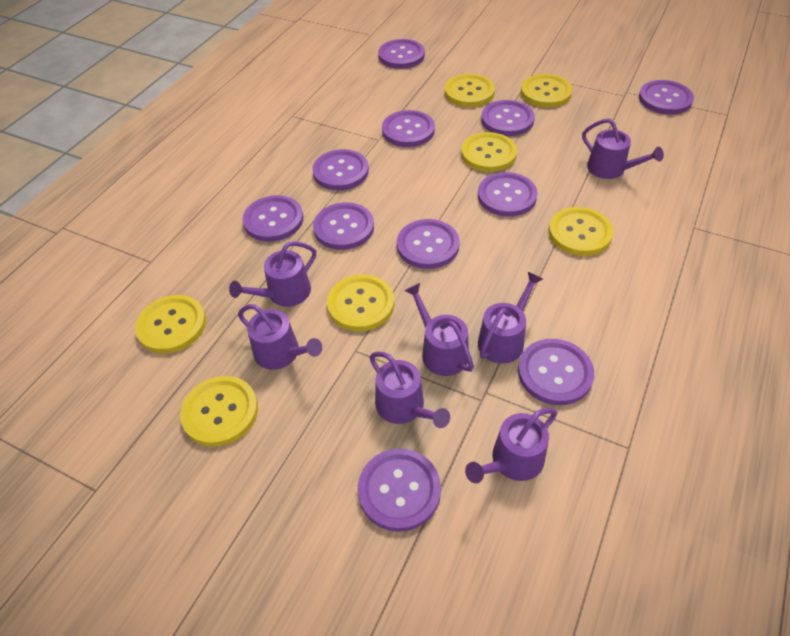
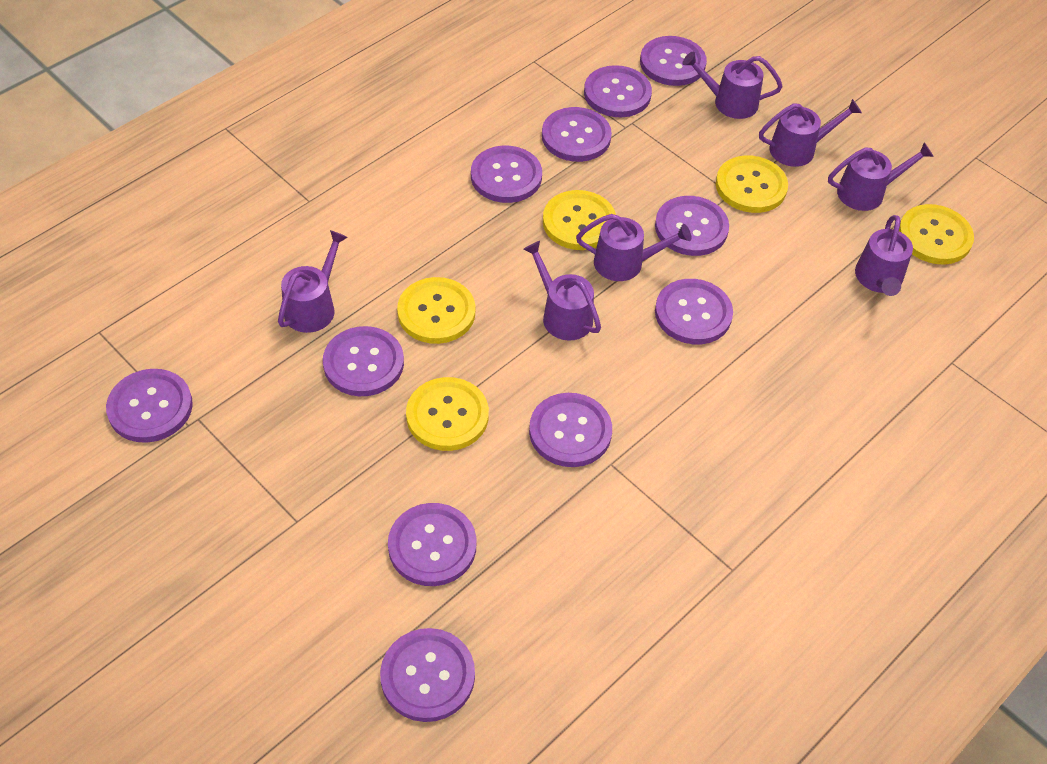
yellow button: 7 -> 5

